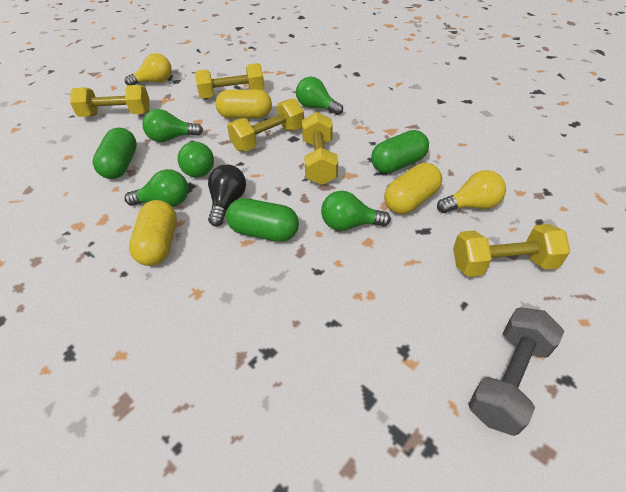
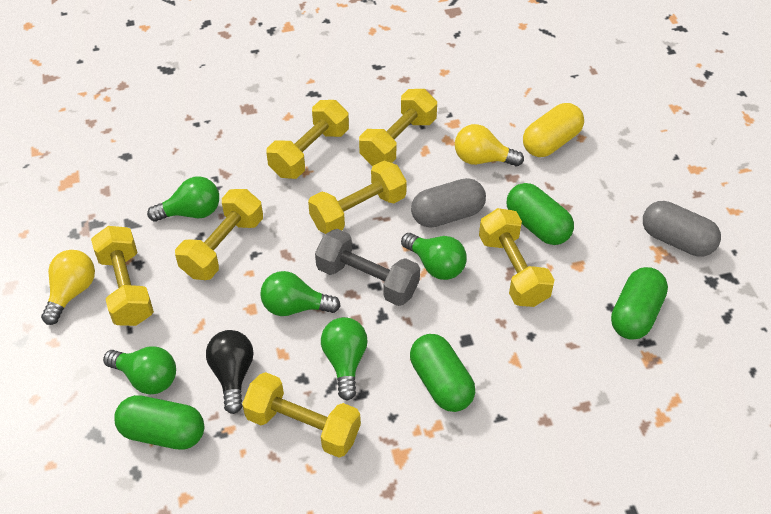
green capsule: 3 -> 4
grey capsule: 0 -> 2
yellow capsule: 3 -> 1
yellow dumbbell: 5 -> 7

